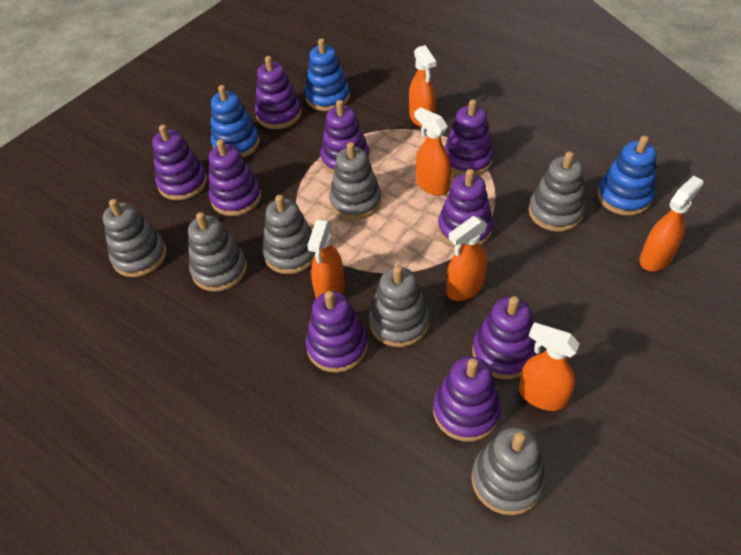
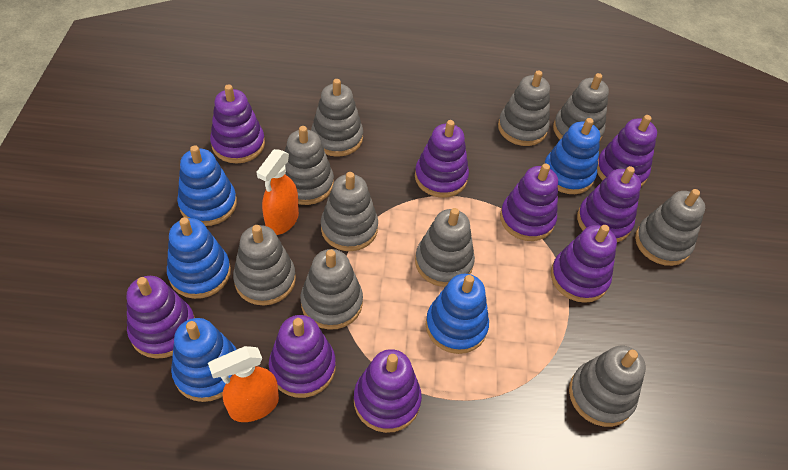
blue stacking toy: 3 -> 5
grey stacking toy: 7 -> 10
orange spray bottle: 6 -> 2

